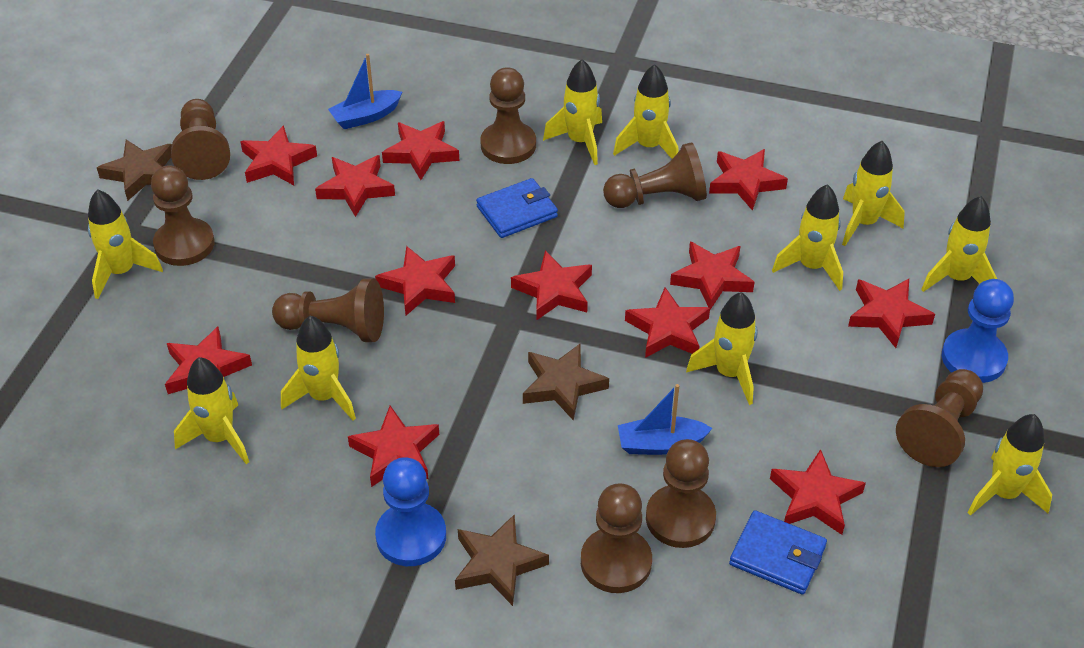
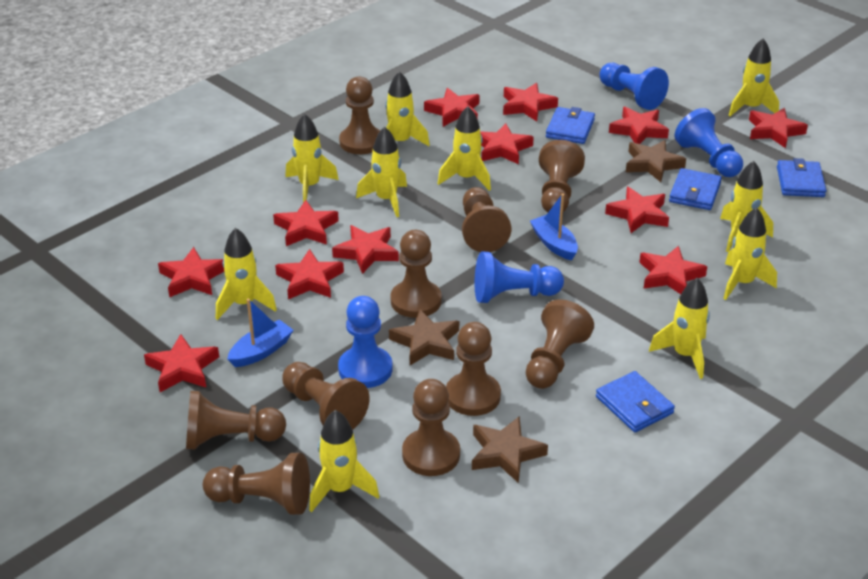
blue pawn: 2 -> 4
blue wallet: 2 -> 4
brown pawn: 8 -> 10

